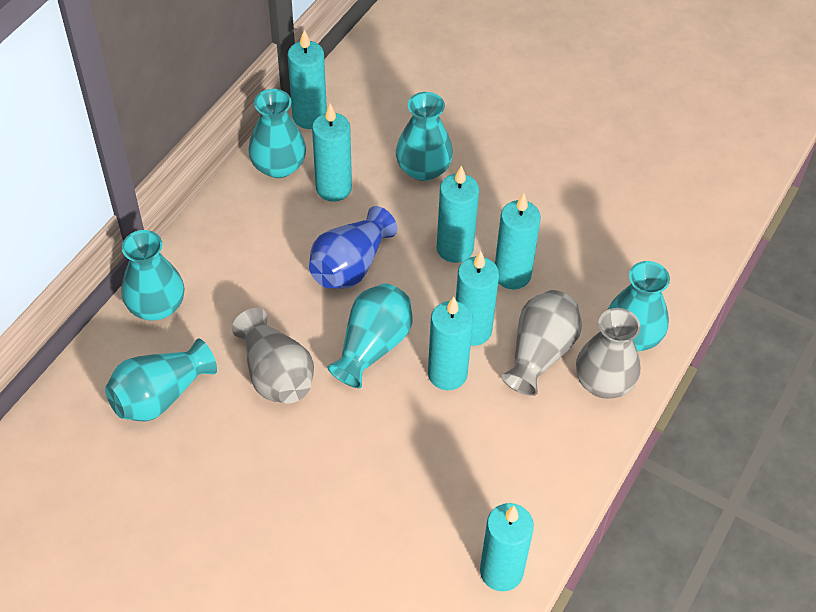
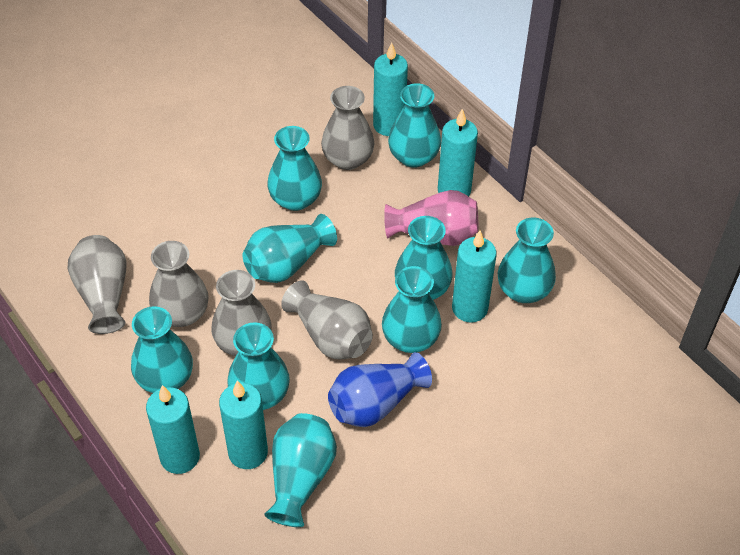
grey vase: 3 -> 5
pink vase: 0 -> 1
turquoise candle: 7 -> 5
turquoise vase: 6 -> 9

